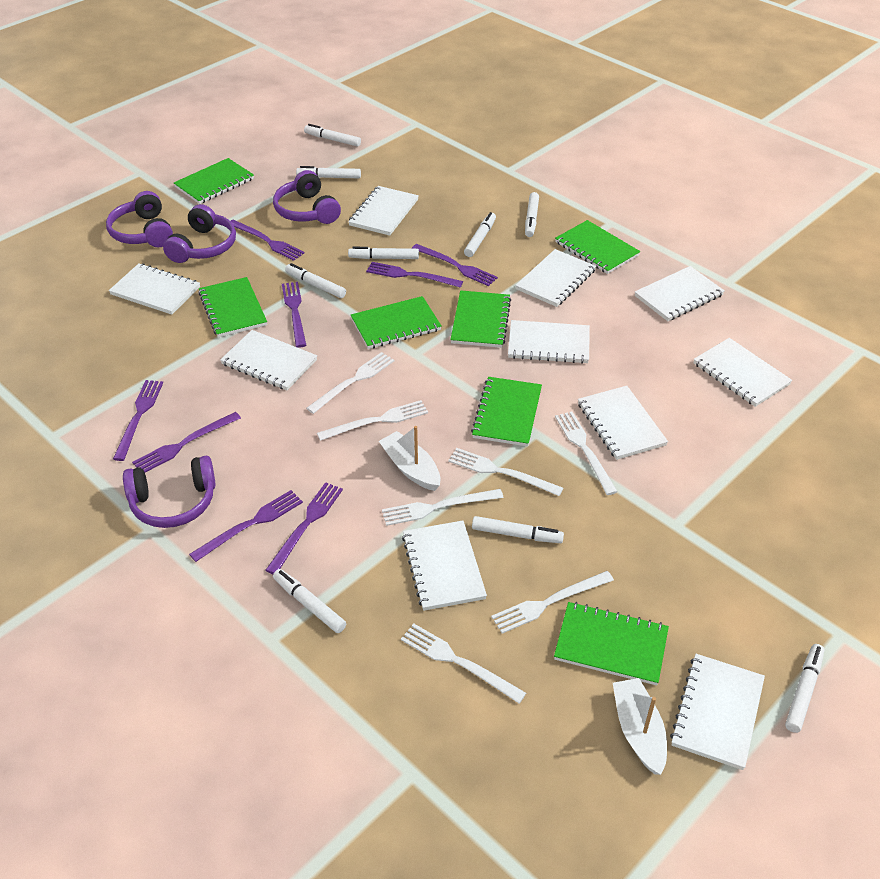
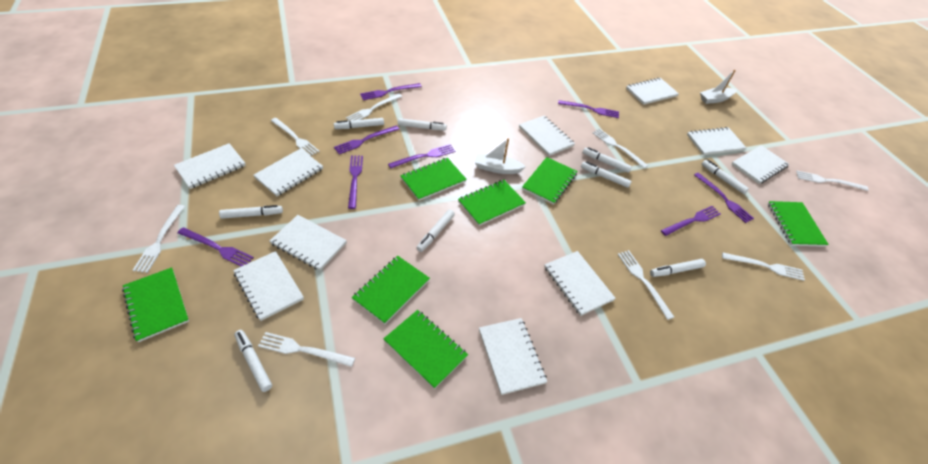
purple headphones: 4 -> 0
white fork: 7 -> 8

